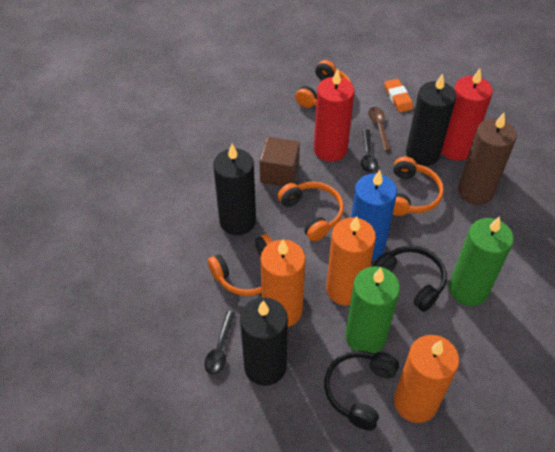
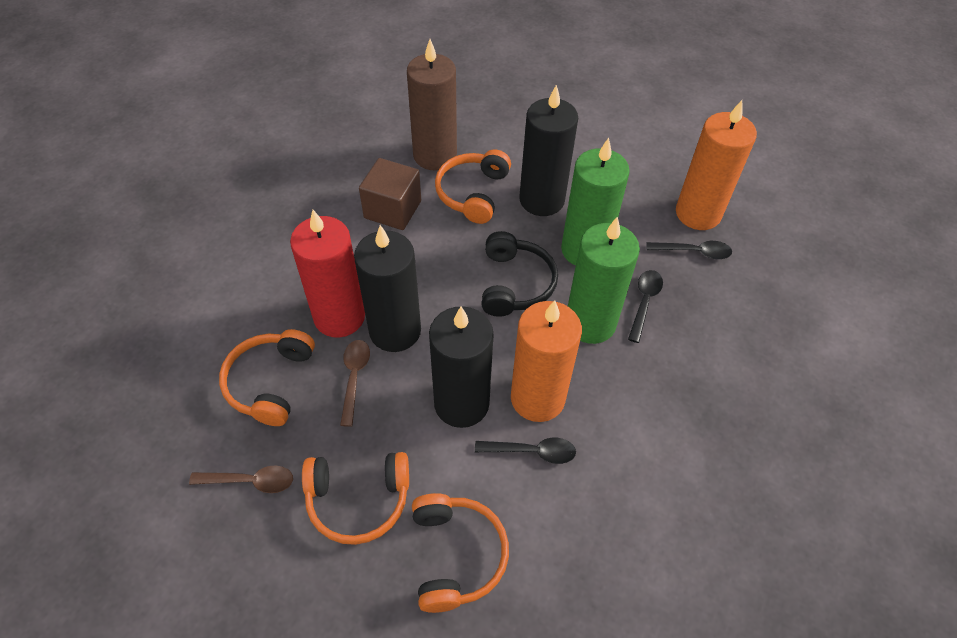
black headphones: 2 -> 1
black spoon: 2 -> 3
blue candle: 1 -> 0
brown spoon: 1 -> 2
orange candle: 3 -> 2
orange eraser: 1 -> 0
red candle: 2 -> 1

